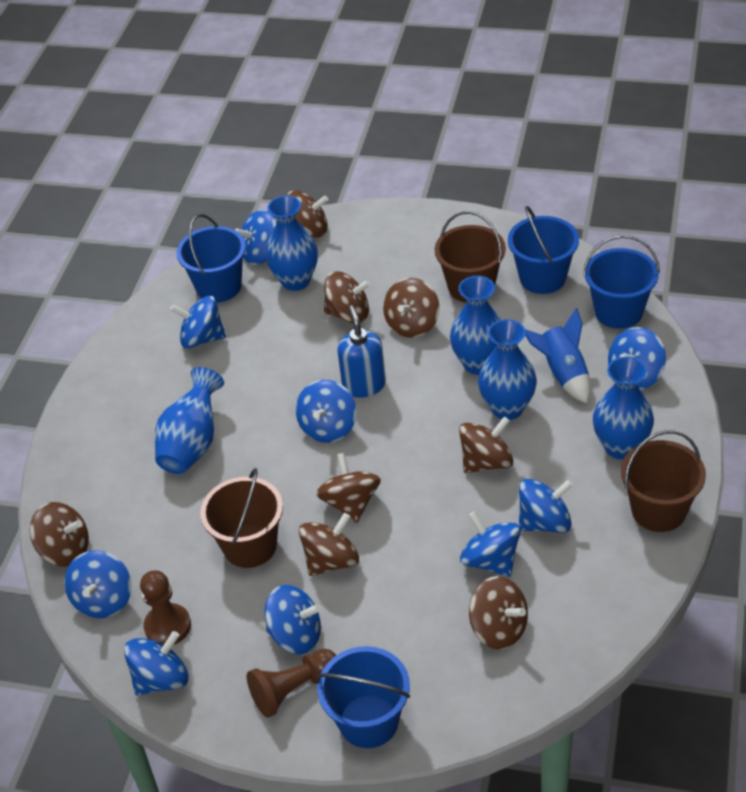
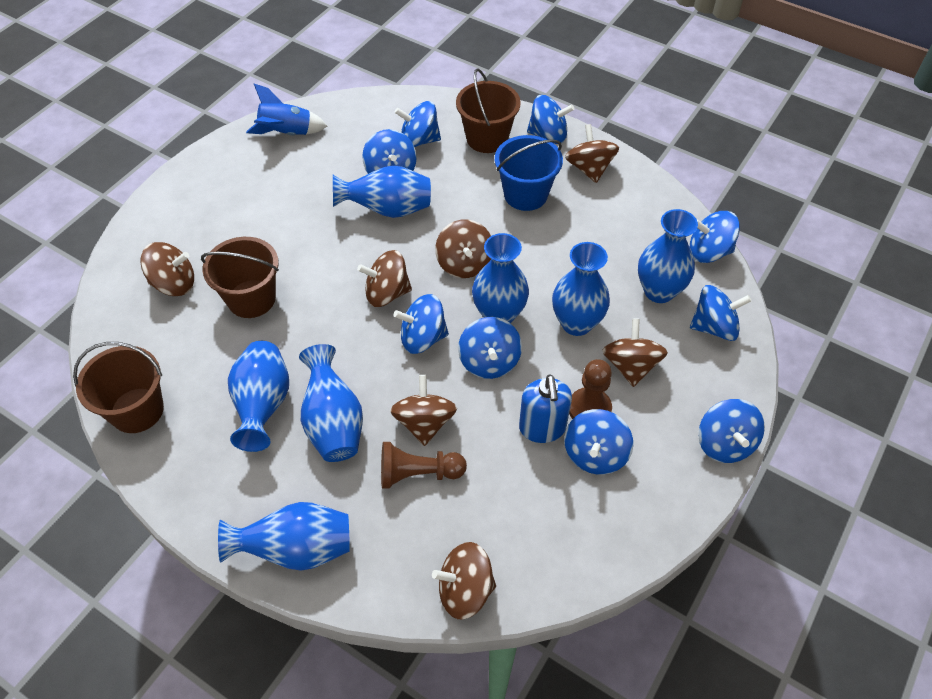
blue bucket: 4 -> 1
blue vase: 5 -> 7
brown spinning top: 8 -> 7

